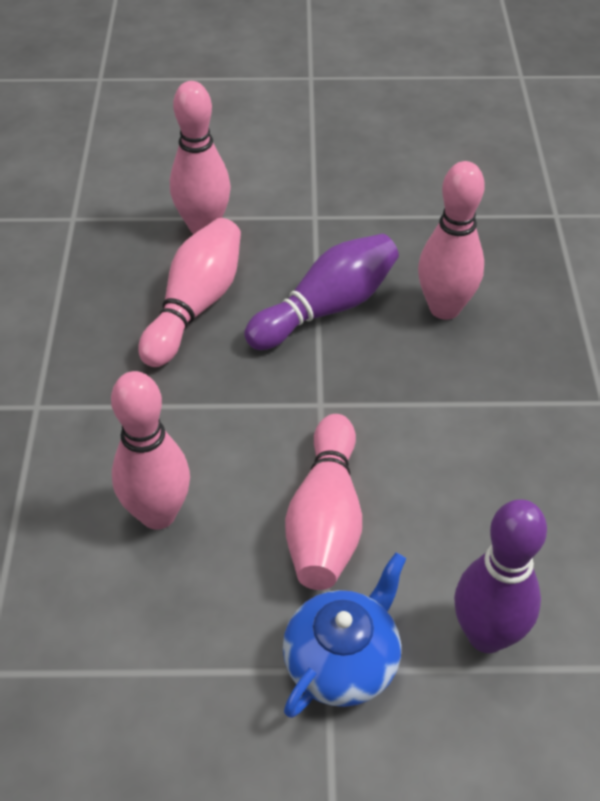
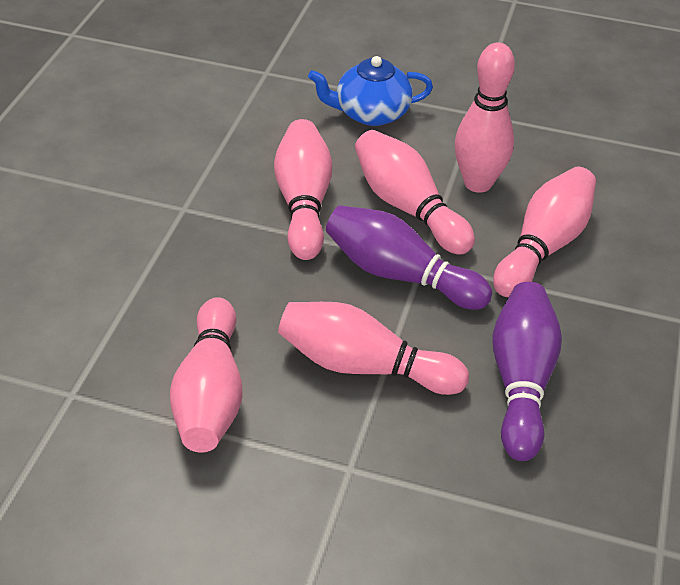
pink bowling pin: 5 -> 6

